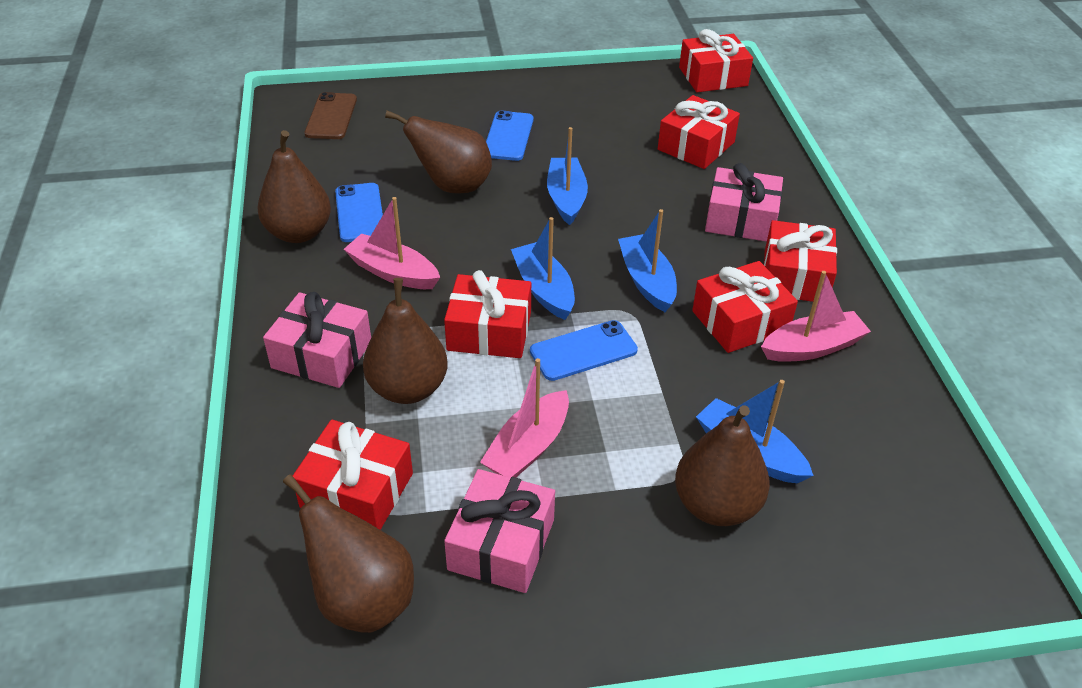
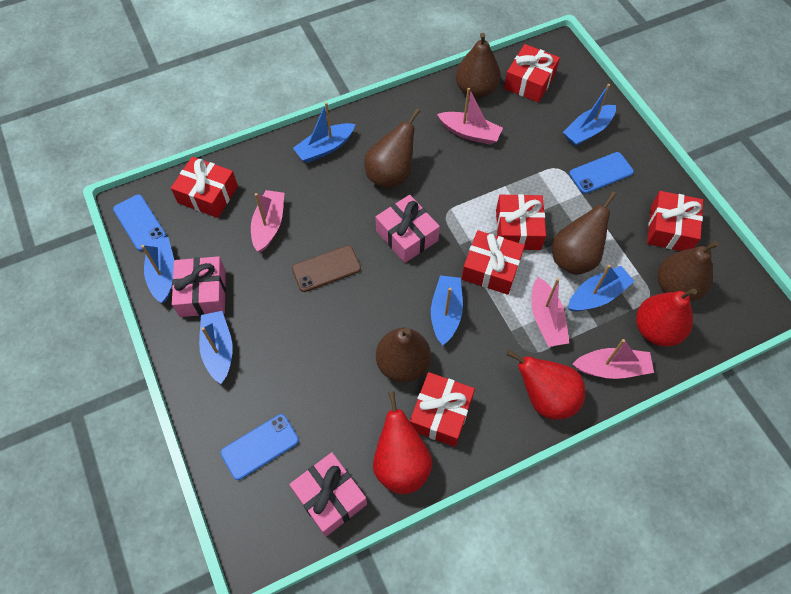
blue boat: 4 -> 6
pink boat: 3 -> 4
red pear: 0 -> 3

